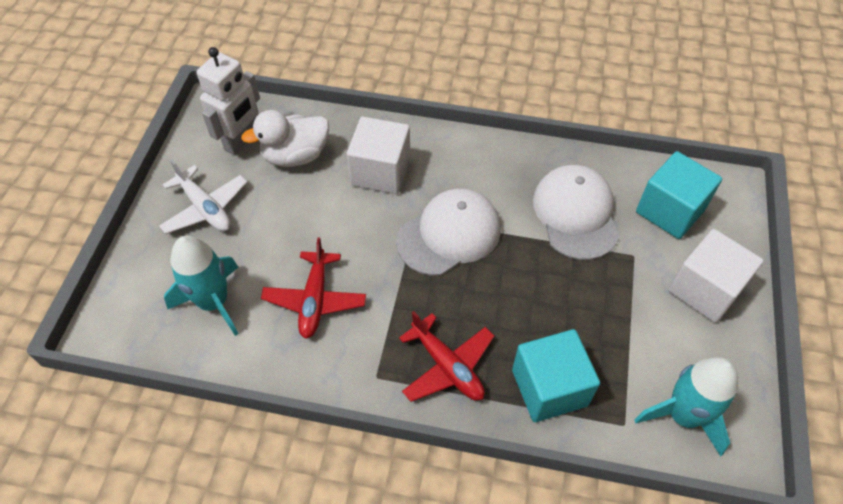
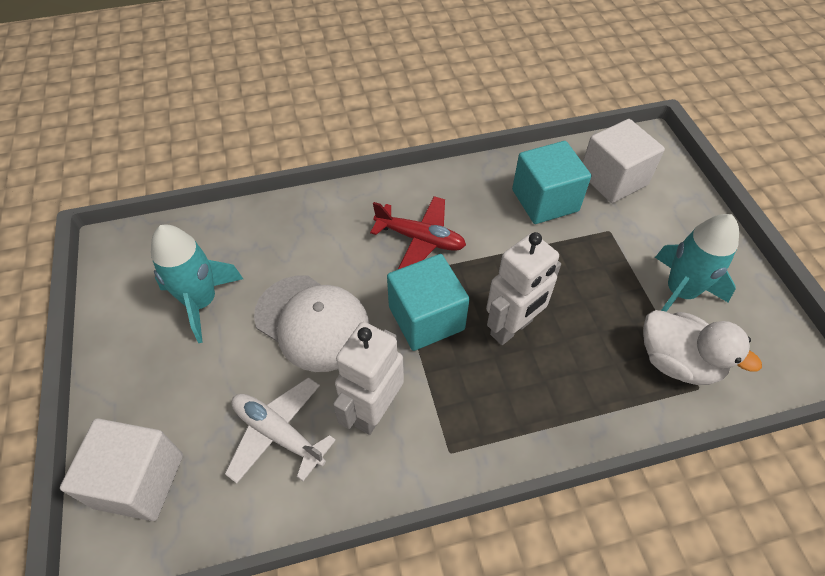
red plane: 2 -> 1
white cap: 2 -> 1
white robot: 1 -> 2

